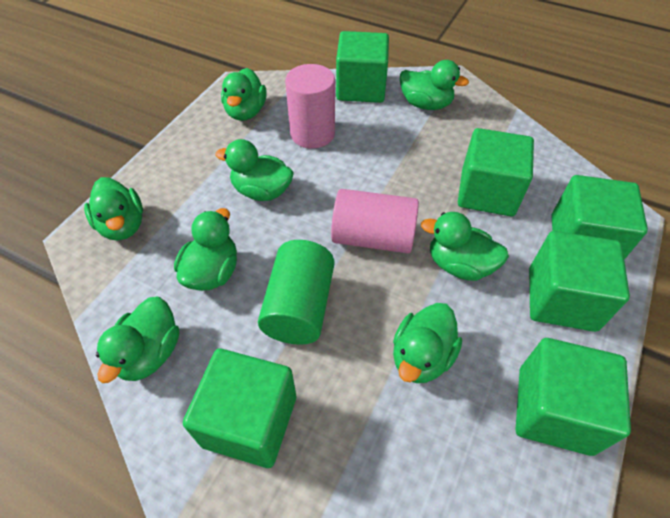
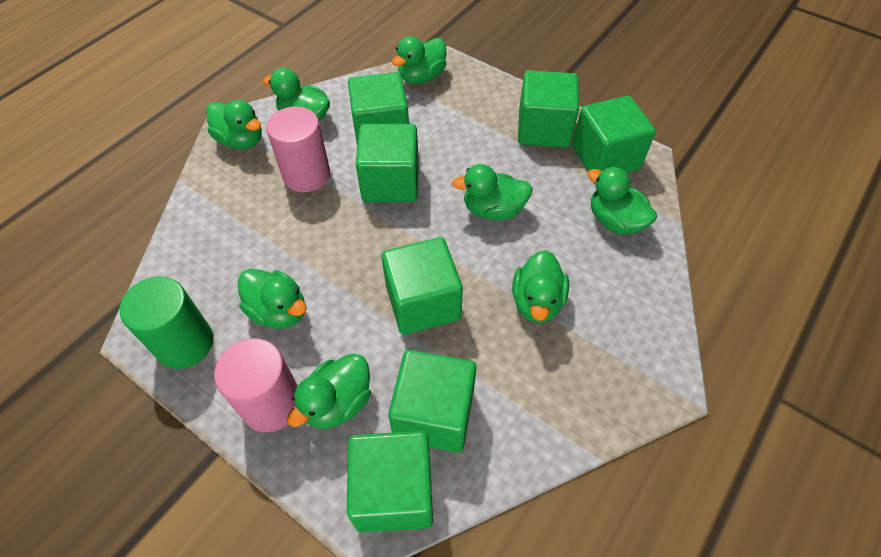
green cube: 6 -> 7

